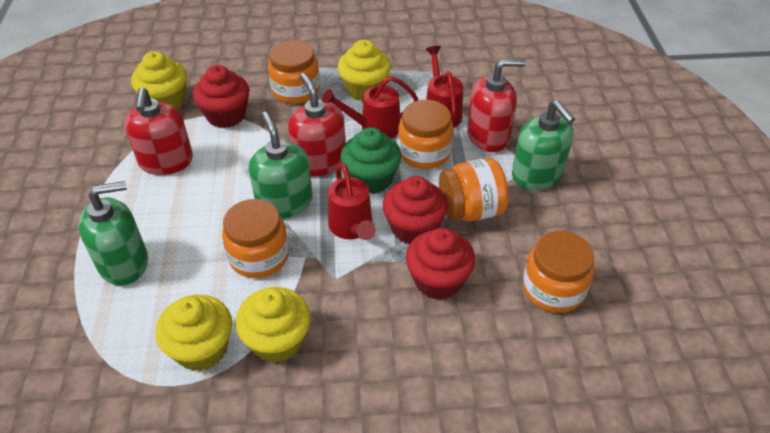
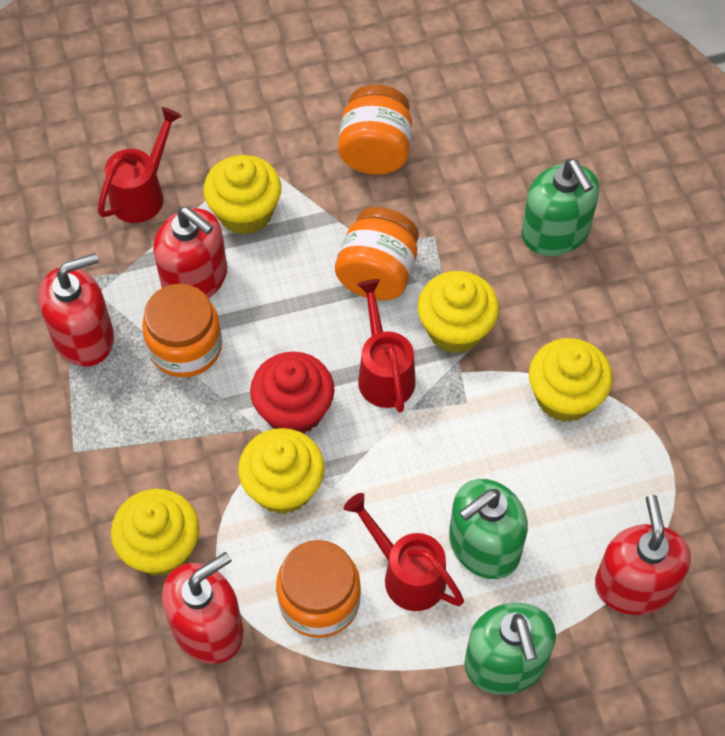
green cupcake: 1 -> 0
orange jar: 5 -> 4
red cupcake: 3 -> 1
red soap dispenser: 3 -> 4
yellow cupcake: 4 -> 5

